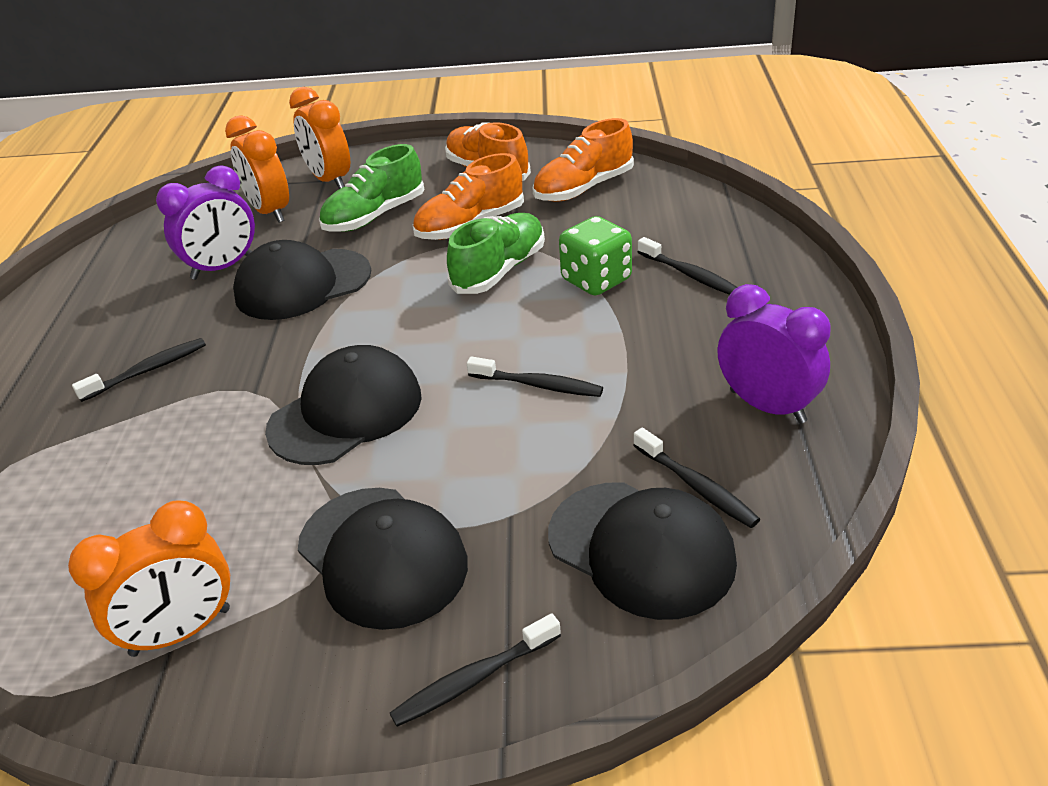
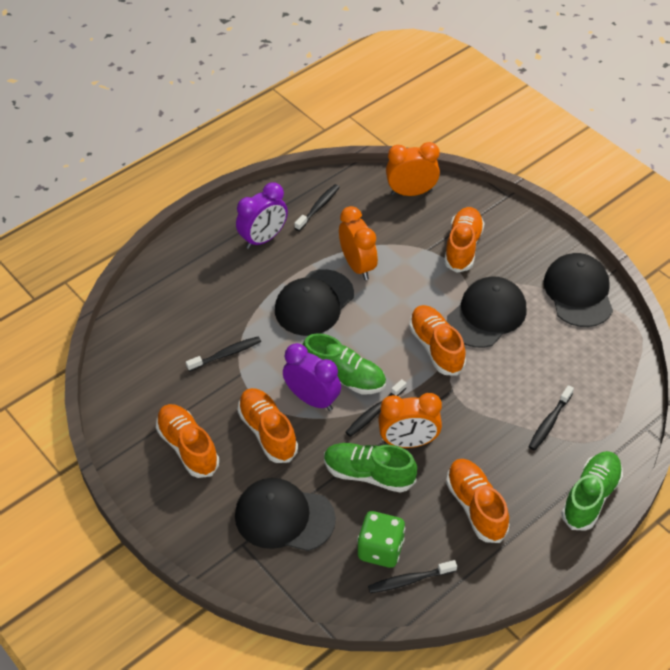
green shoe: 2 -> 3
orange shoe: 3 -> 5

